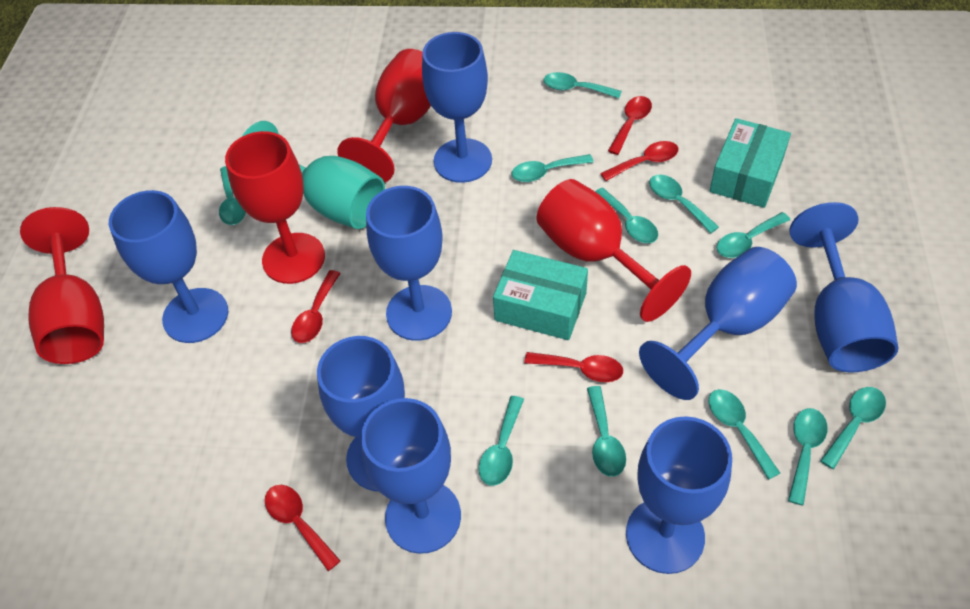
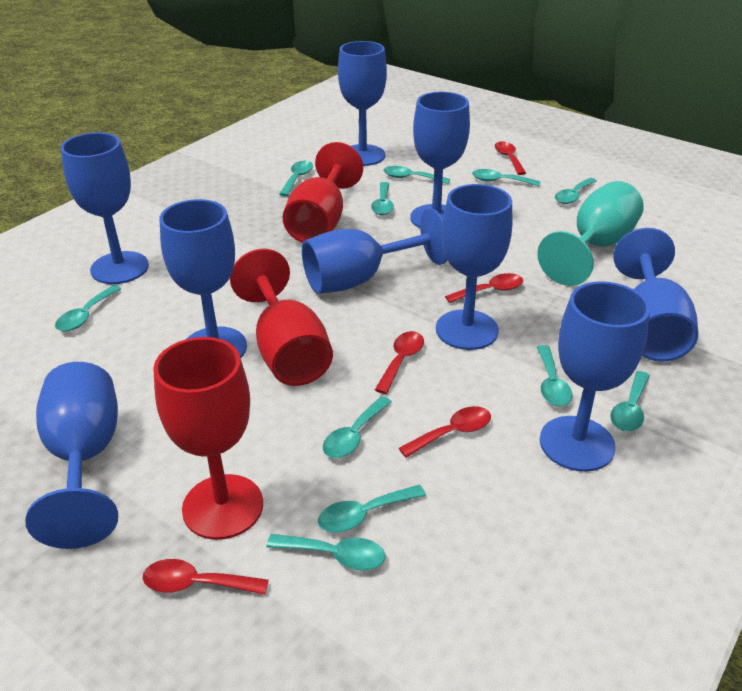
blue goblet: 8 -> 9
red goblet: 4 -> 3
turquoise box: 2 -> 0

